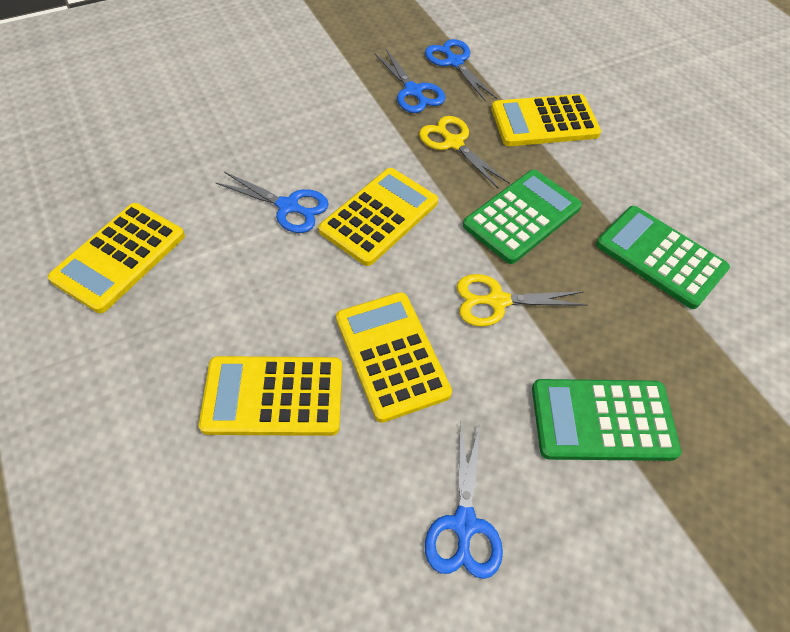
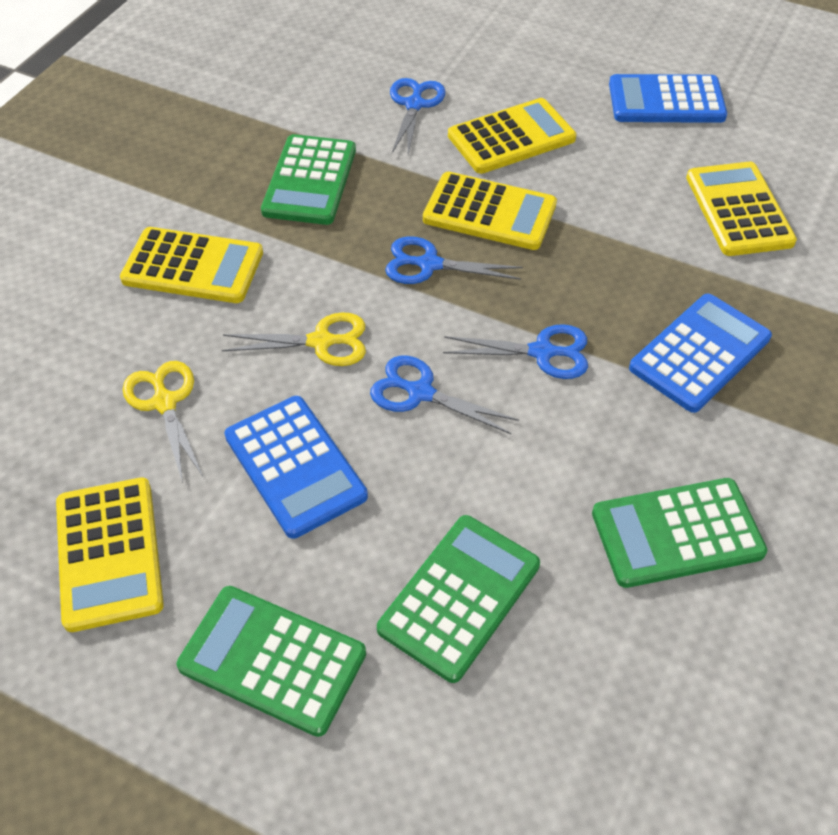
blue calculator: 0 -> 3
green calculator: 3 -> 4

